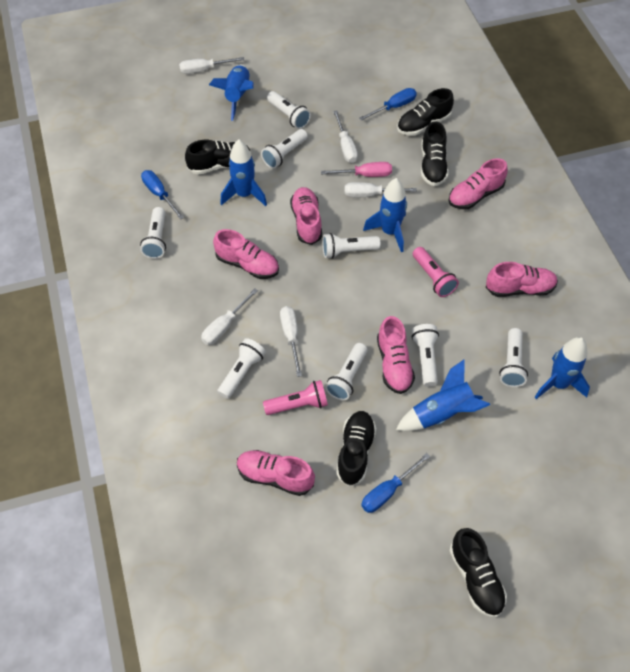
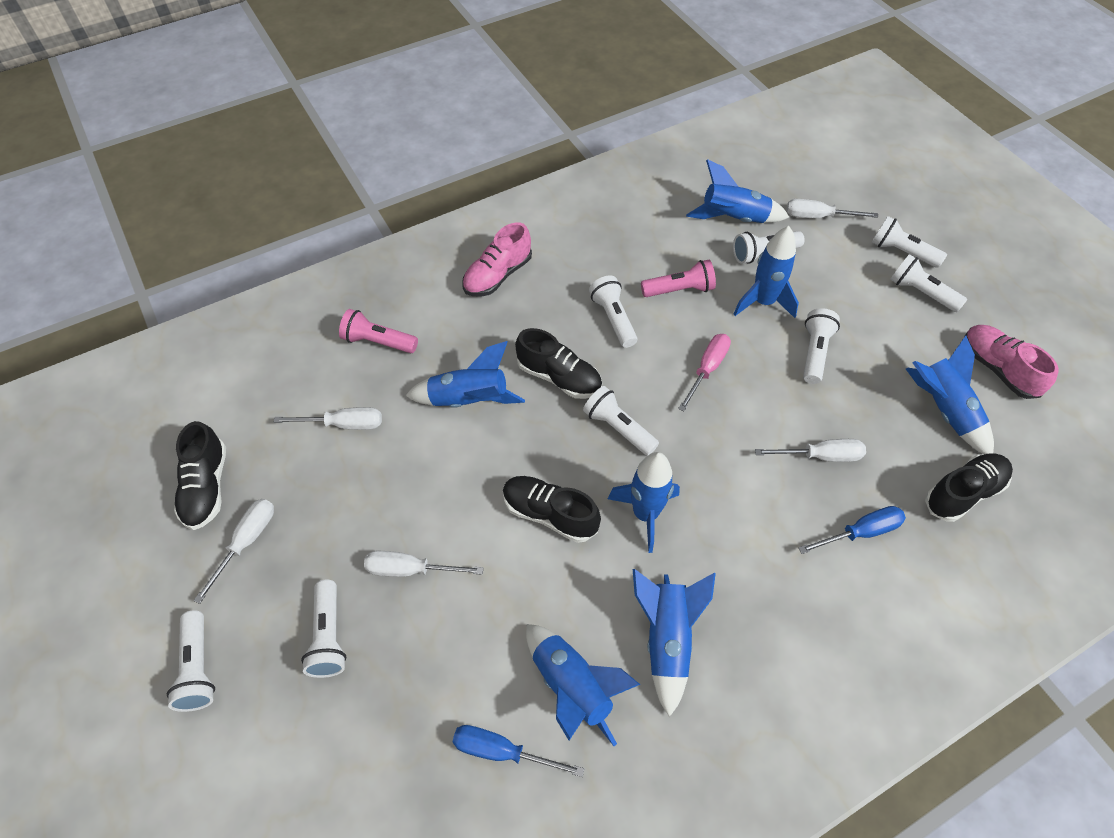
black shoe: 5 -> 4
blue rocket: 5 -> 7
blue screwdriver: 3 -> 2
pink shoe: 6 -> 2

